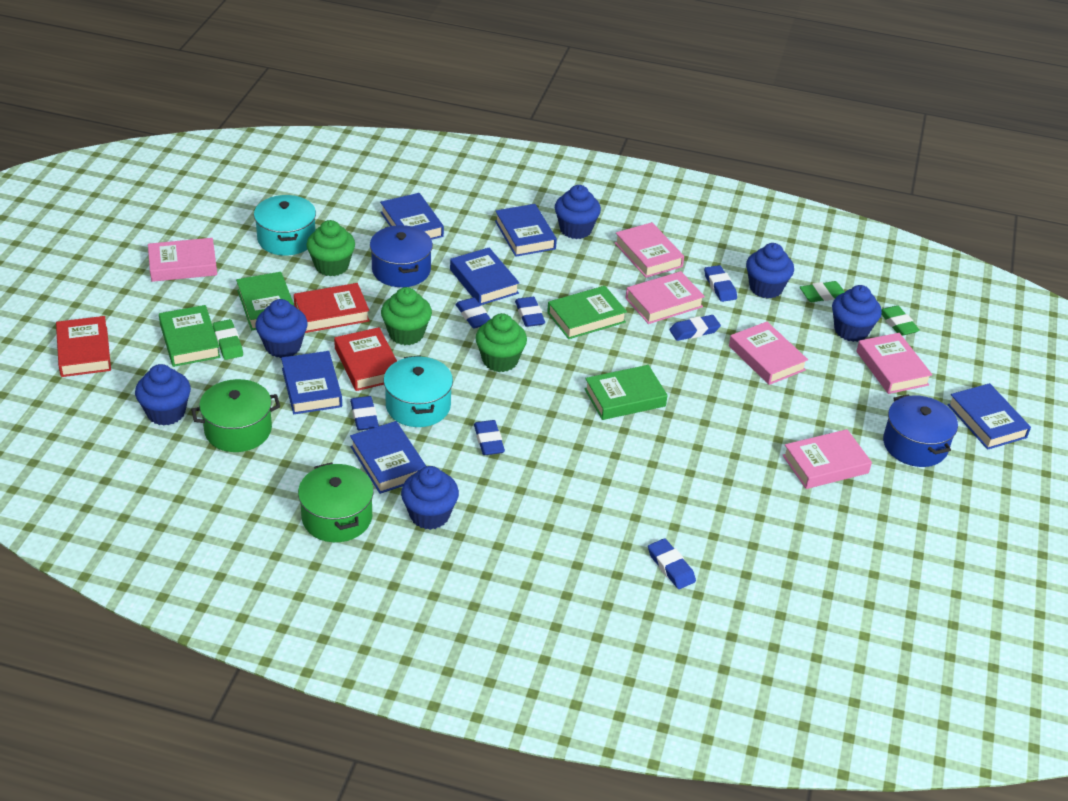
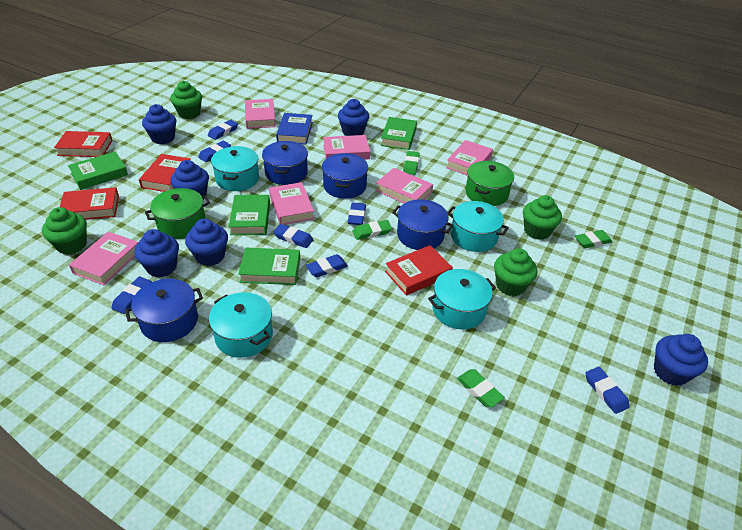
blue book: 6 -> 1
blue pot: 2 -> 4
green cupcake: 3 -> 4
green eraser: 3 -> 4
red book: 3 -> 4
turquoise pot: 2 -> 4

